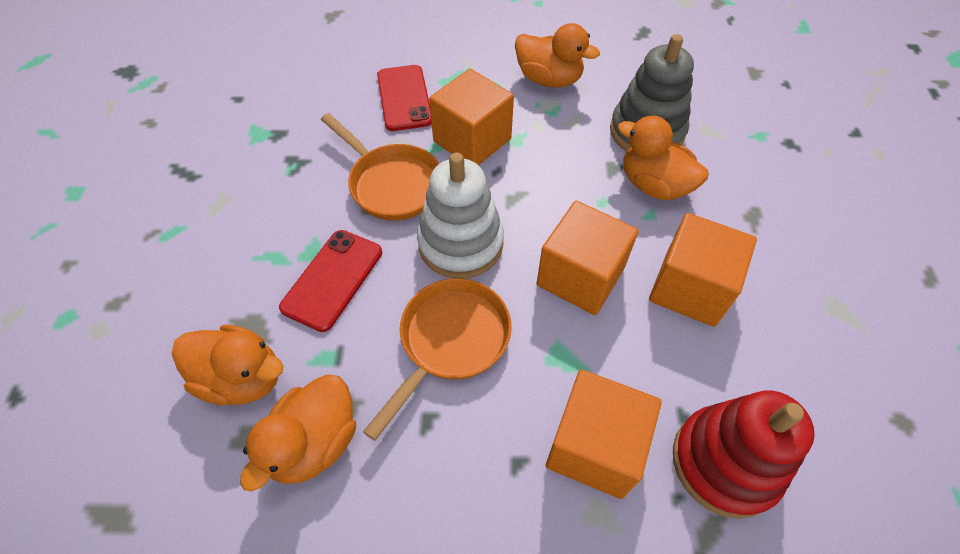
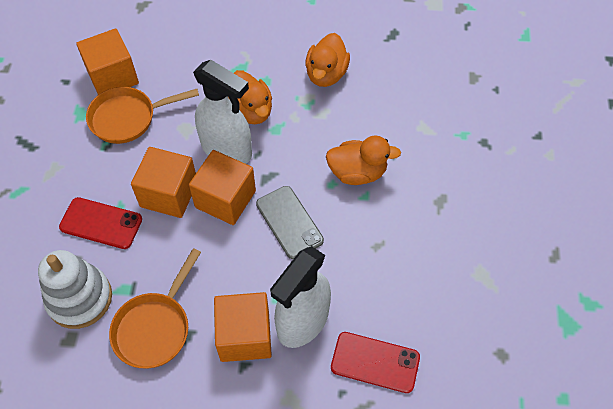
grey phone: 0 -> 1
grey stacking toy: 1 -> 0
orange duck: 4 -> 3
red stacking toy: 1 -> 0
white spray bottle: 0 -> 2

